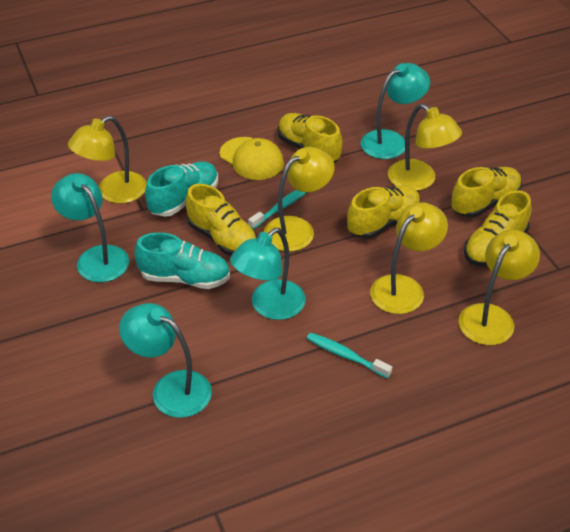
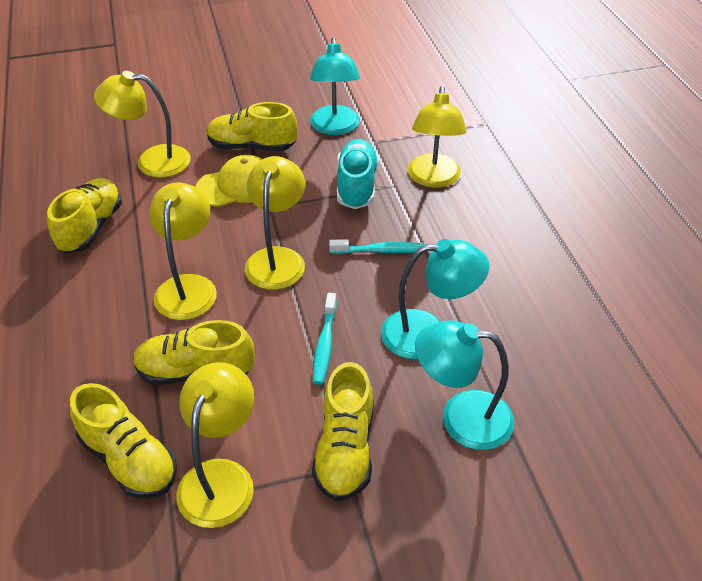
turquoise lamp: 4 -> 3
turquoise shoe: 2 -> 1

